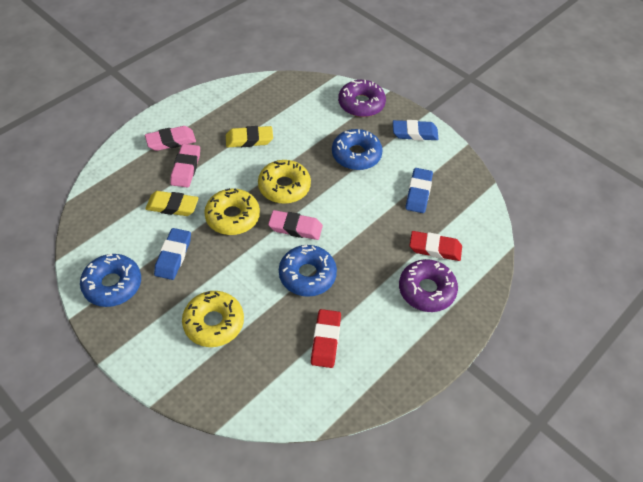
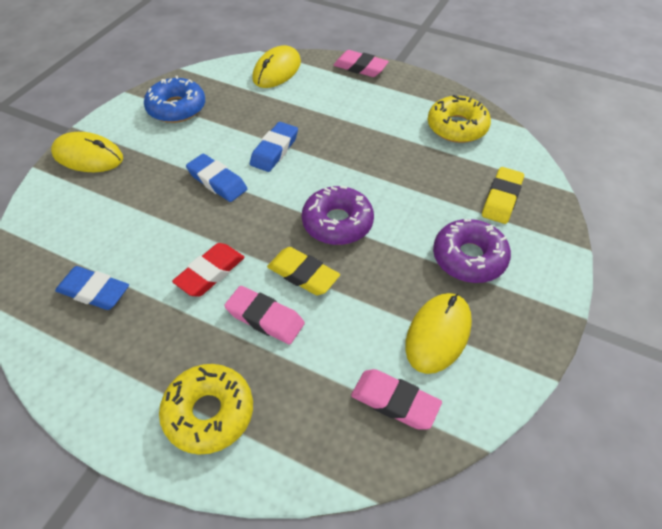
blue donut: 3 -> 1
red eraser: 2 -> 1
yellow donut: 3 -> 2
yellow mouse: 0 -> 3

